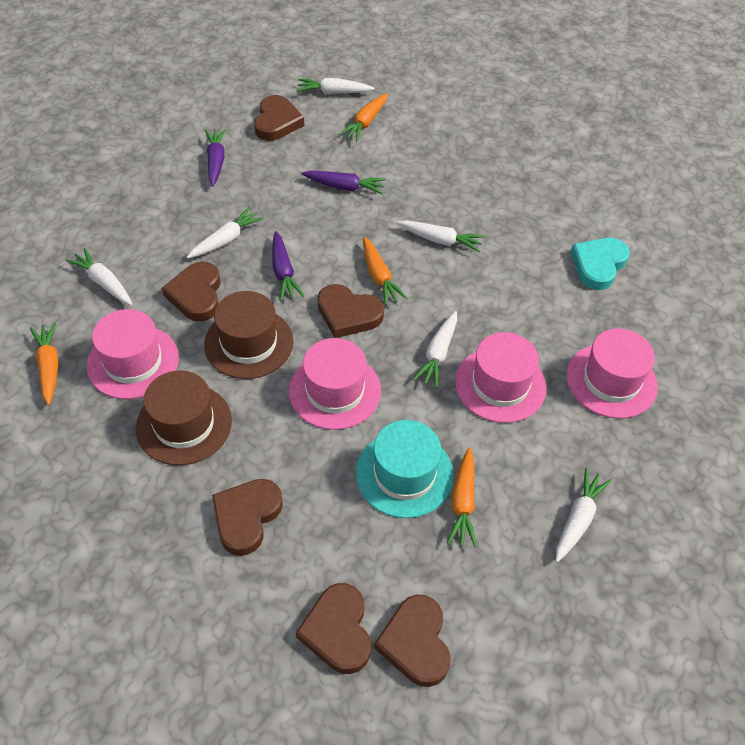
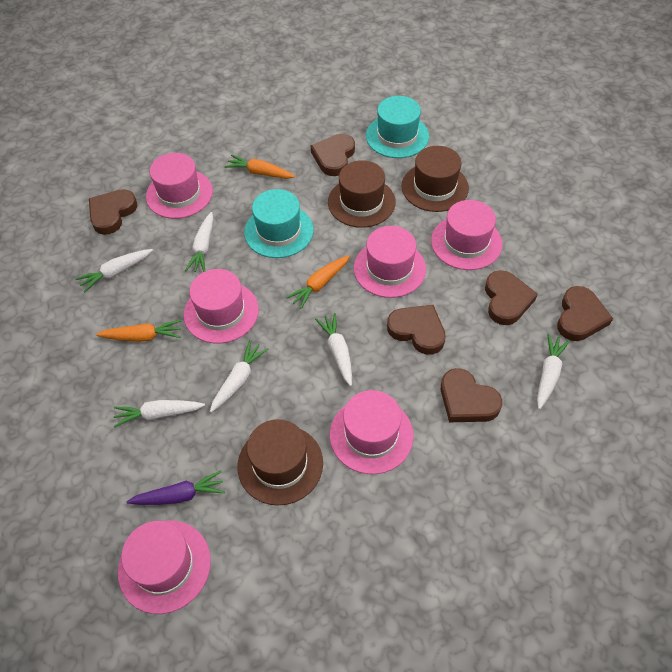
brown hat: 2 -> 3
orange carrot: 4 -> 3
pink hat: 4 -> 6
purple carrot: 3 -> 1
turquoise hat: 1 -> 2
turquoise heart: 1 -> 0

